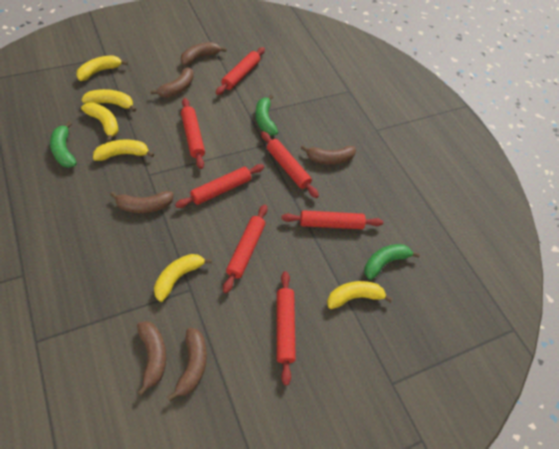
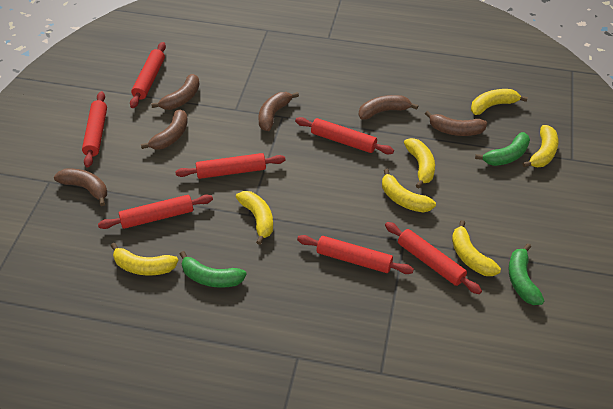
yellow banana: 6 -> 7

